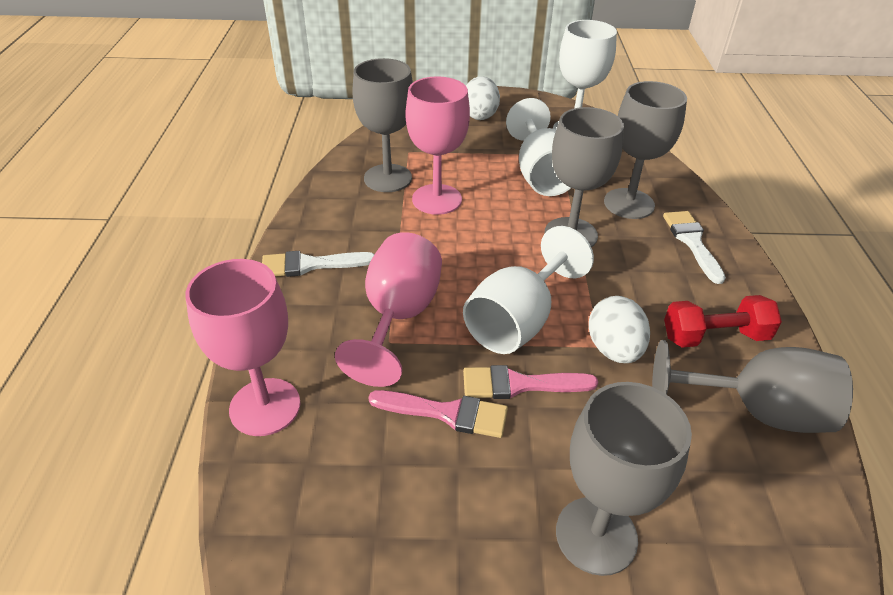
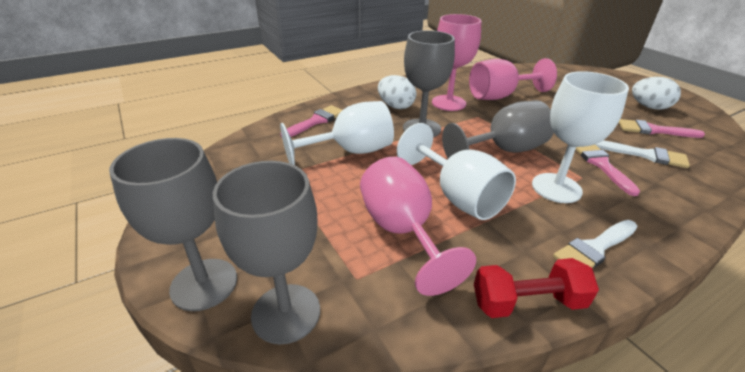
grey goblet: 5 -> 4
pink brush: 2 -> 3

